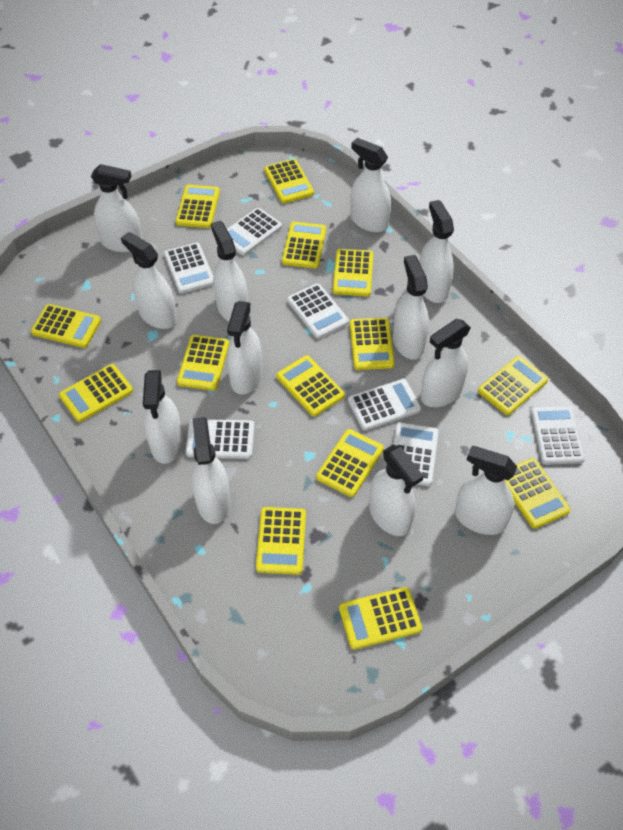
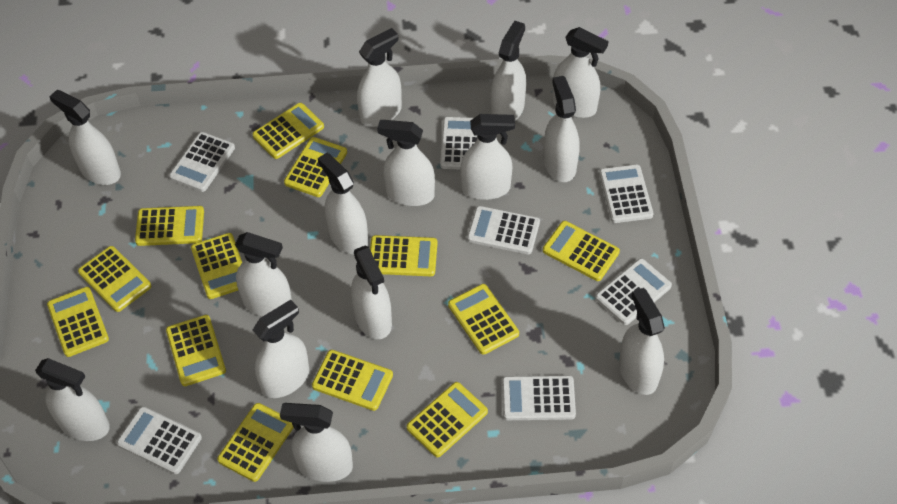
white spray bottle: 12 -> 14
yellow calculator: 14 -> 13

